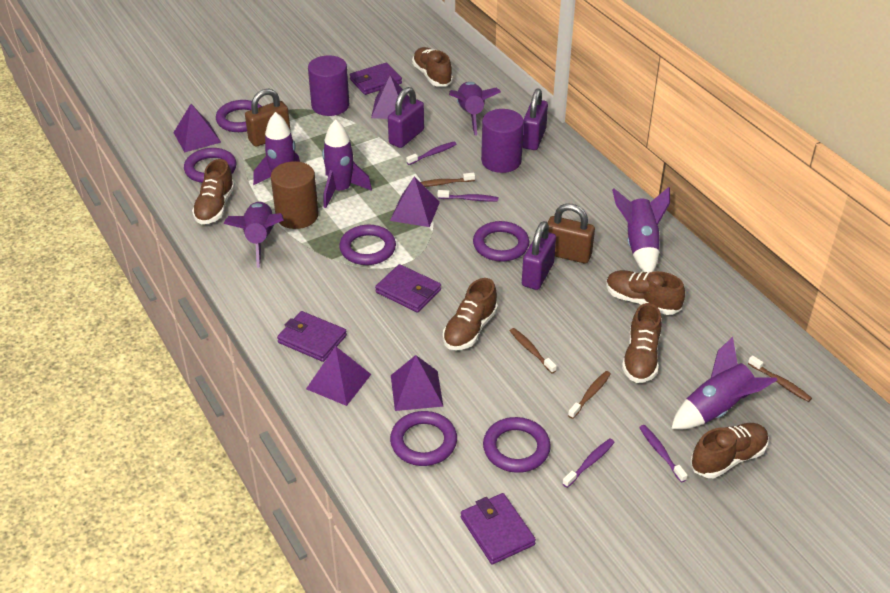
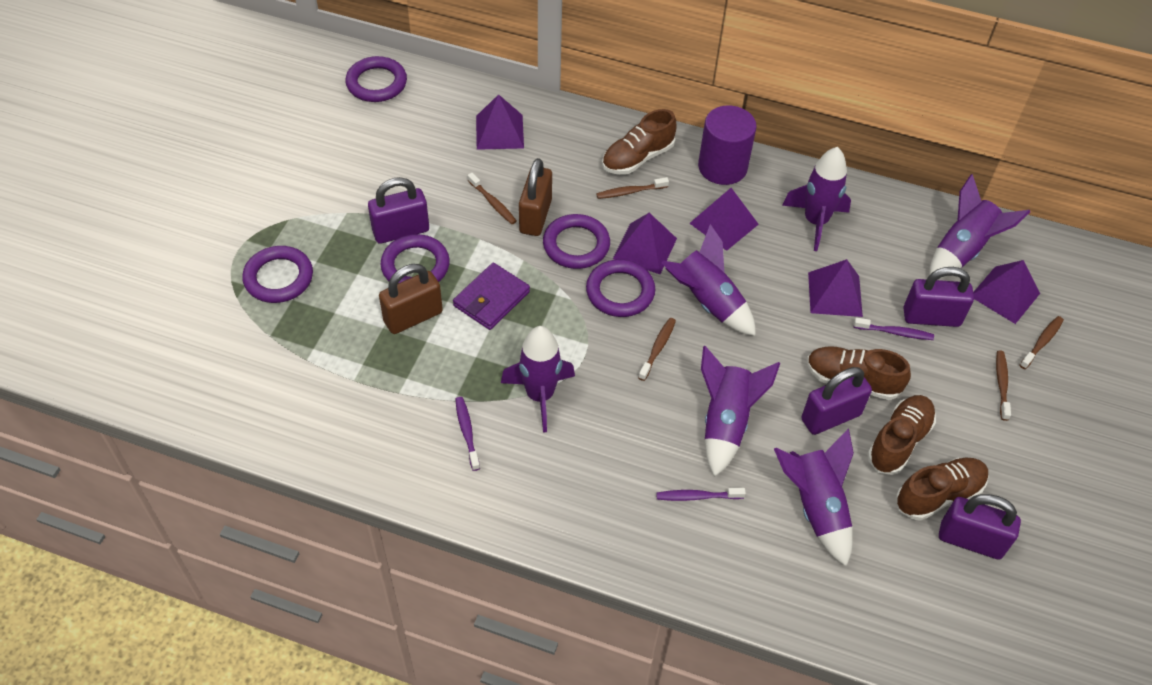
brown cylinder: 1 -> 0
brown shoe: 6 -> 4
brown toothbrush: 4 -> 5
purple cylinder: 2 -> 1
purple padlock: 3 -> 4
purple ring: 6 -> 5
purple toothbrush: 4 -> 3
purple wallet: 4 -> 1

